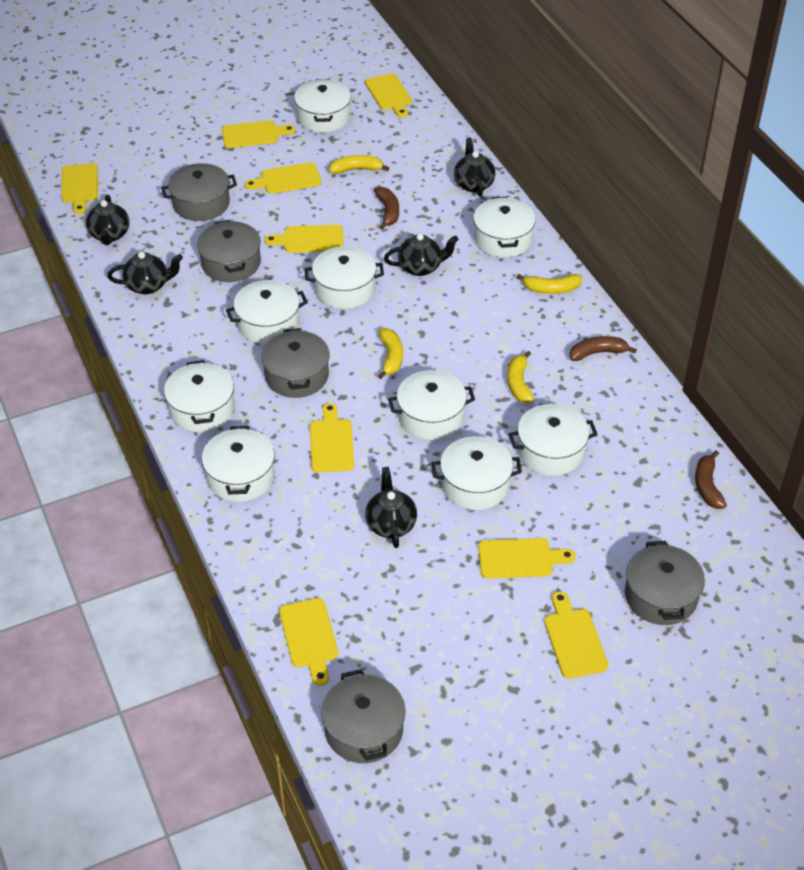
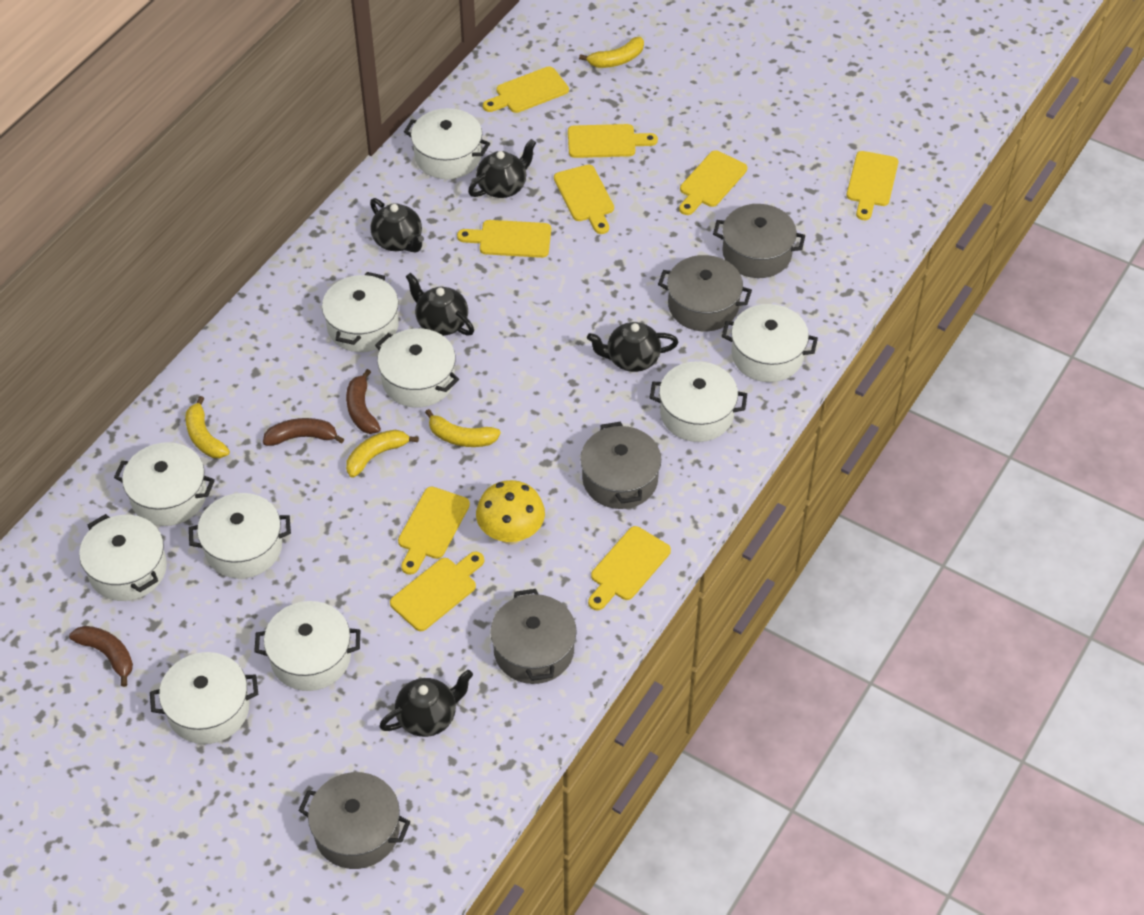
white pot: 9 -> 10
yellow mushroom: 0 -> 1

